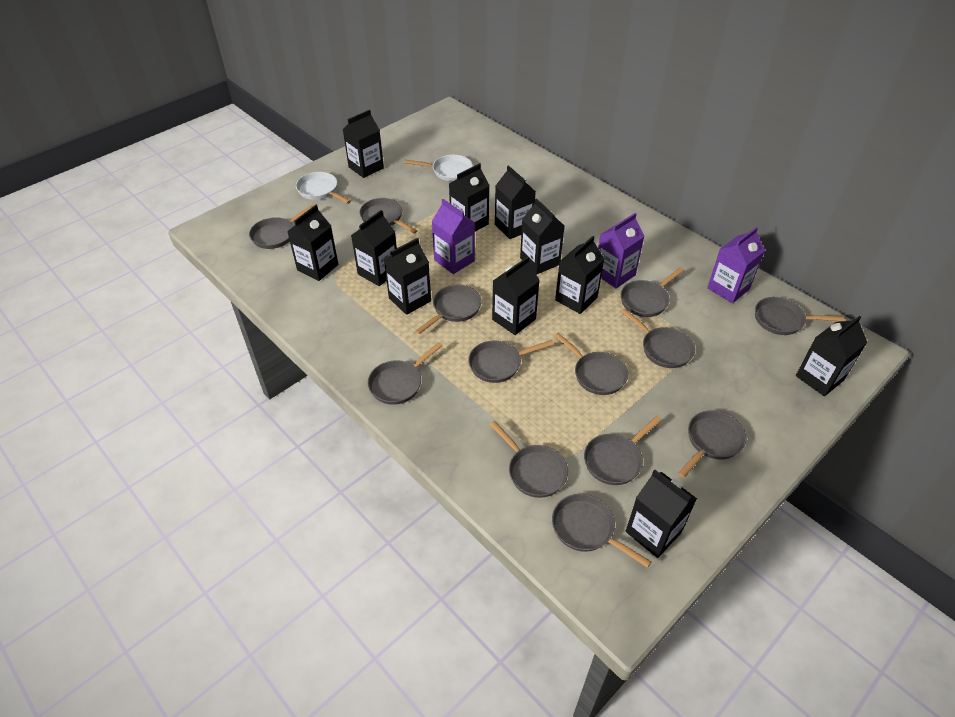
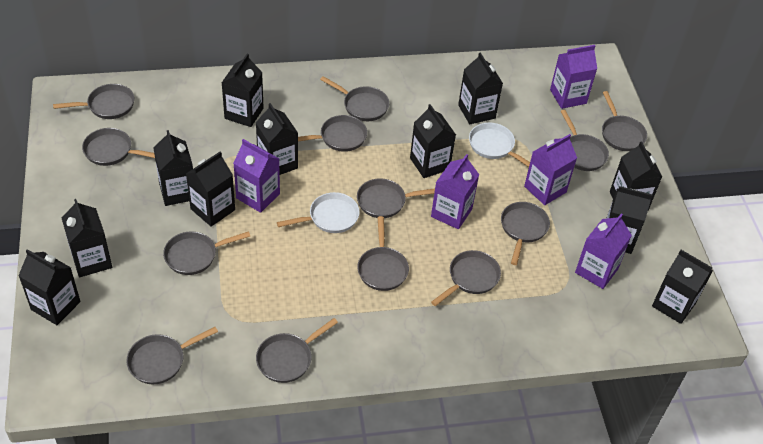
purple carton: 3 -> 5

